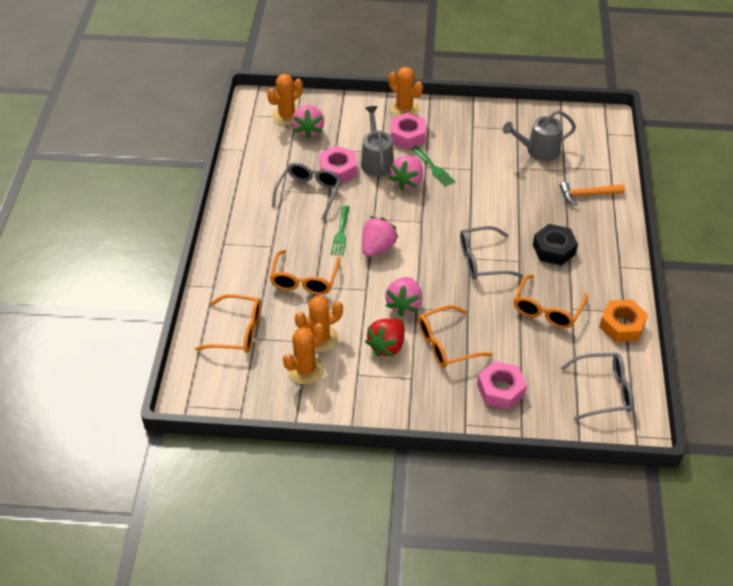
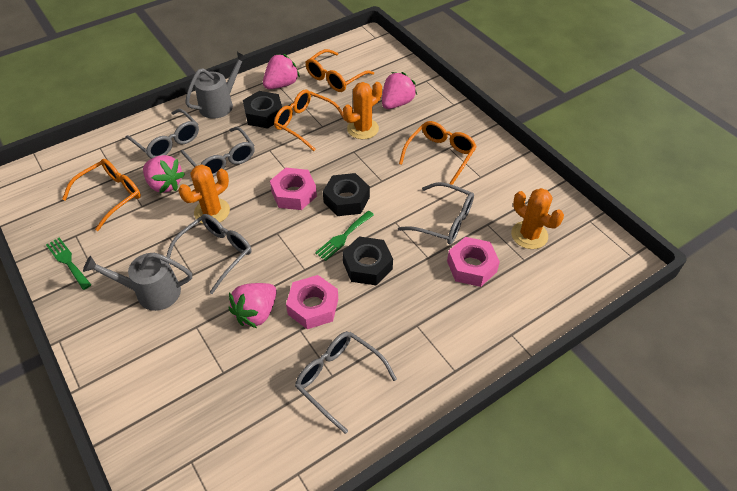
black nut: 1 -> 3
grey glasses: 3 -> 5
orange cactus: 4 -> 3
orange hammer: 1 -> 0
orange nut: 1 -> 0
red strawberry: 1 -> 0

